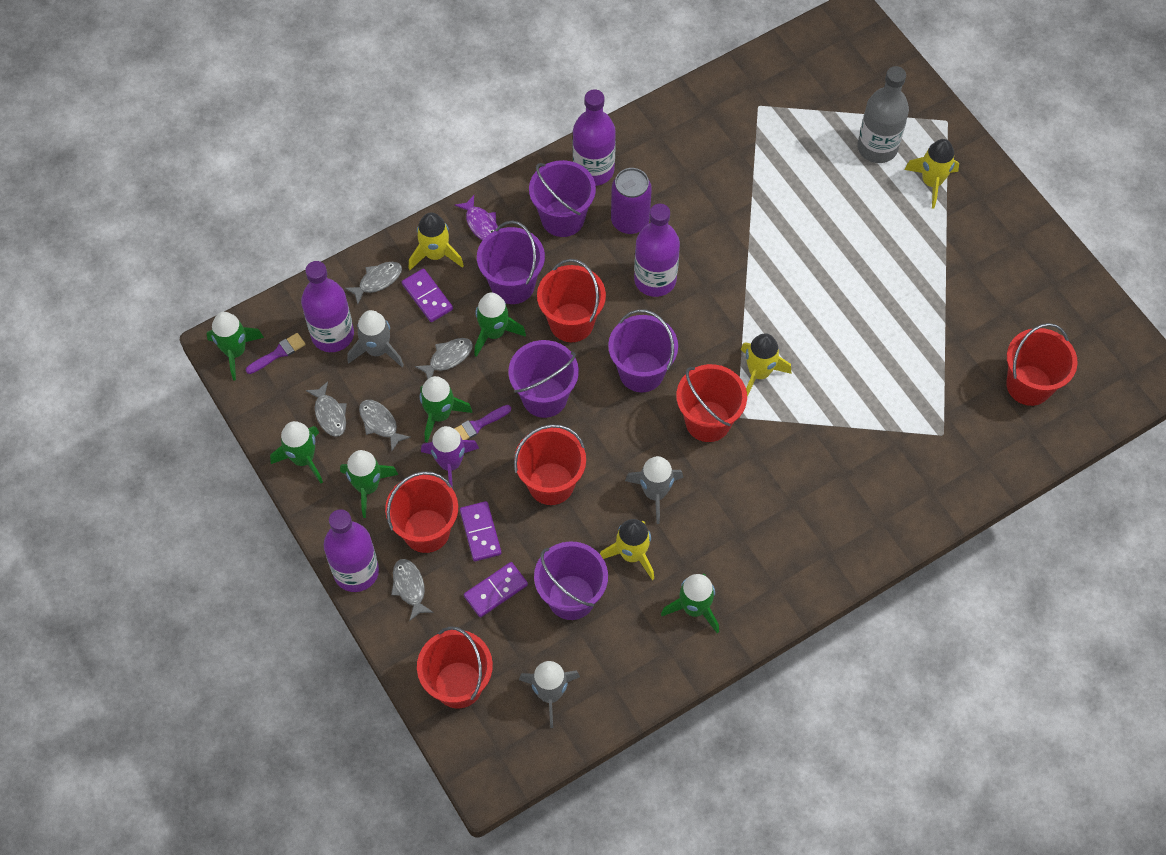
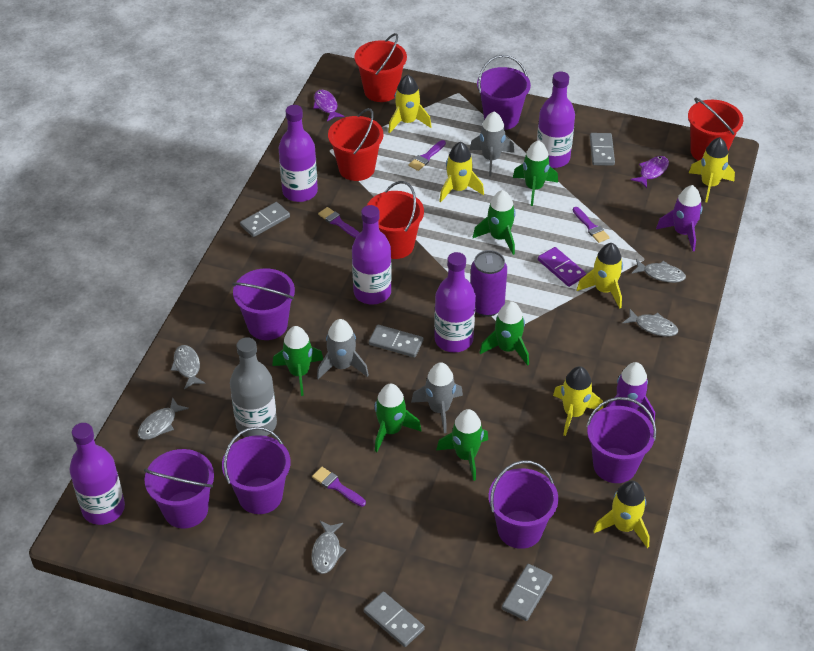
grey domino: 0 -> 5
purple bottle: 4 -> 5
purple brush: 2 -> 4
purple bucket: 5 -> 6
purple domino: 3 -> 1
purple fish: 1 -> 2
purple rocket: 1 -> 2
red bucket: 6 -> 4
yellow rocket: 4 -> 6

